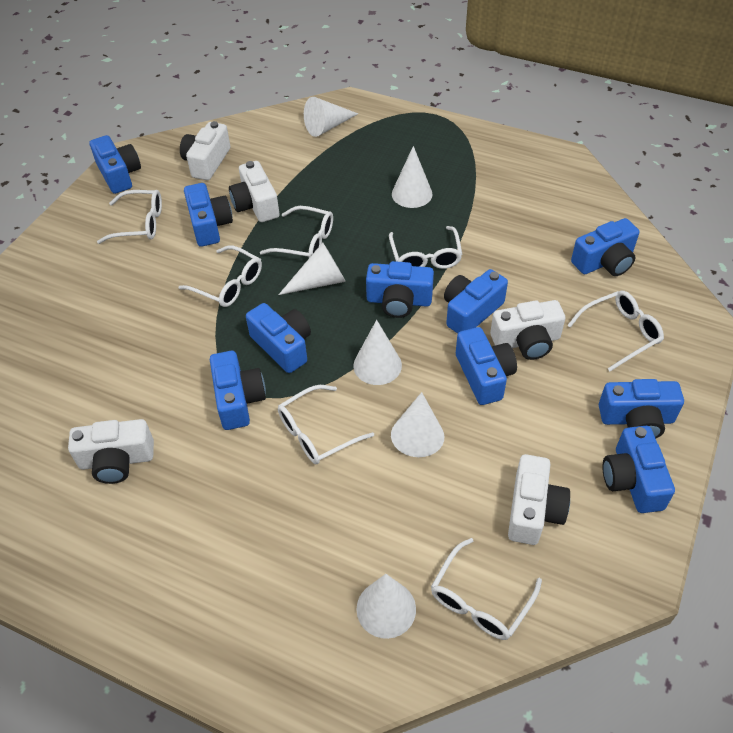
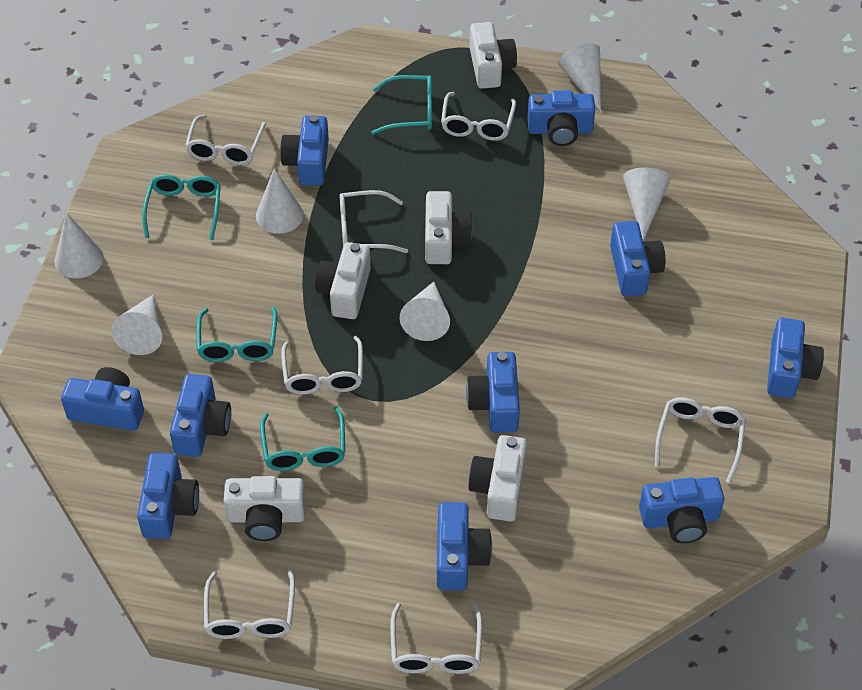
turquoise glasses: 0 -> 4

